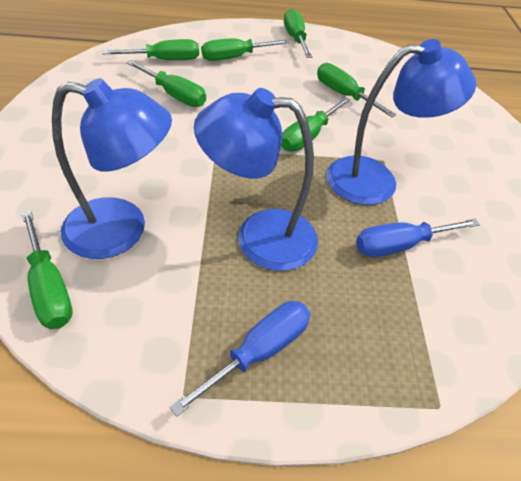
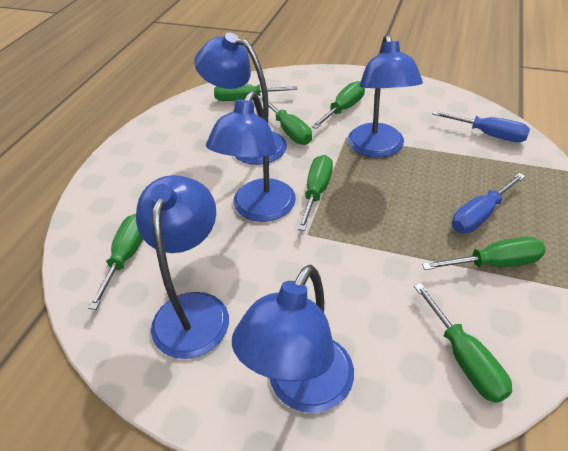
blue lamp: 3 -> 5

